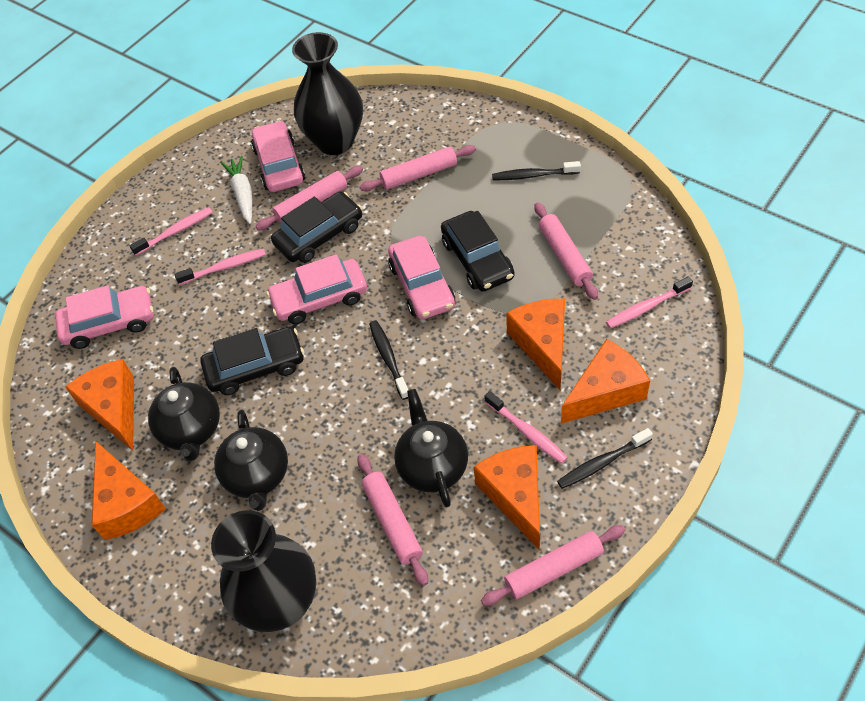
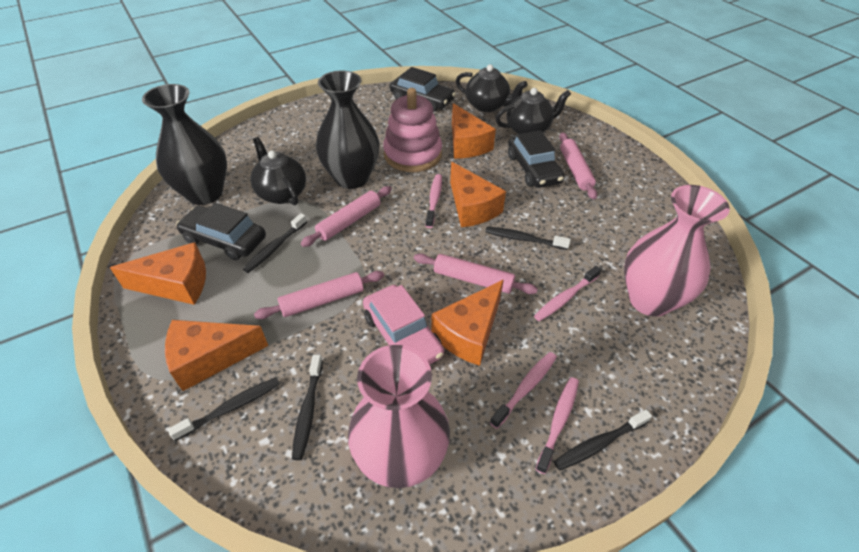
black toothbrush: 3 -> 5
pink car: 4 -> 1
pink rolling pin: 5 -> 4
pink stacking toy: 0 -> 1
pink vase: 0 -> 2
white carrot: 1 -> 0

